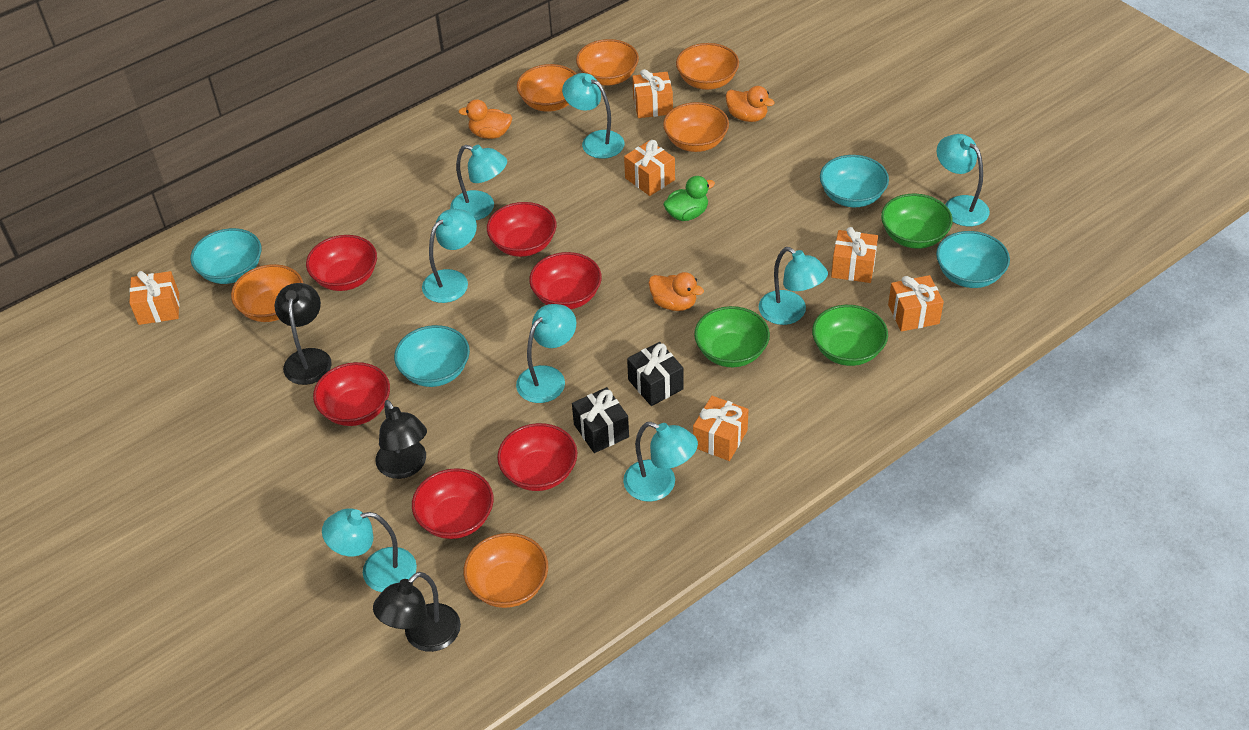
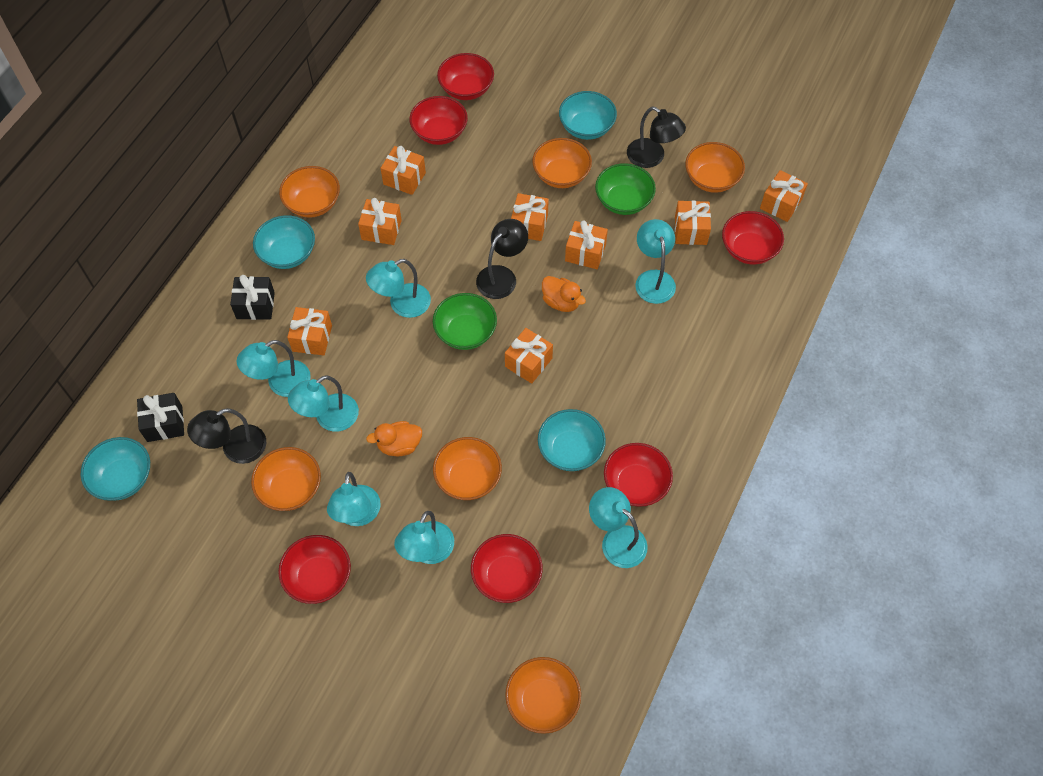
green bowl: 3 -> 2
green duck: 1 -> 0
orange duck: 3 -> 2
orange gift: 6 -> 8
turquoise lamp: 8 -> 7

